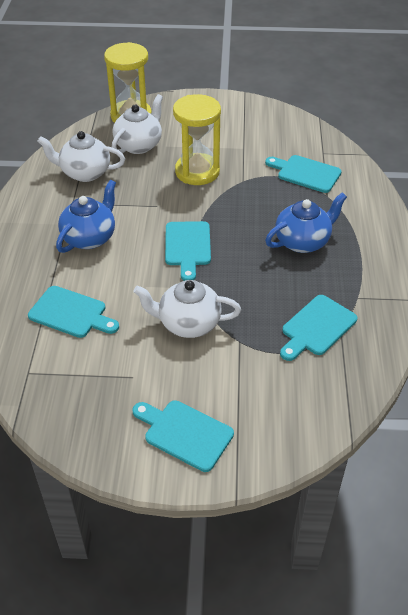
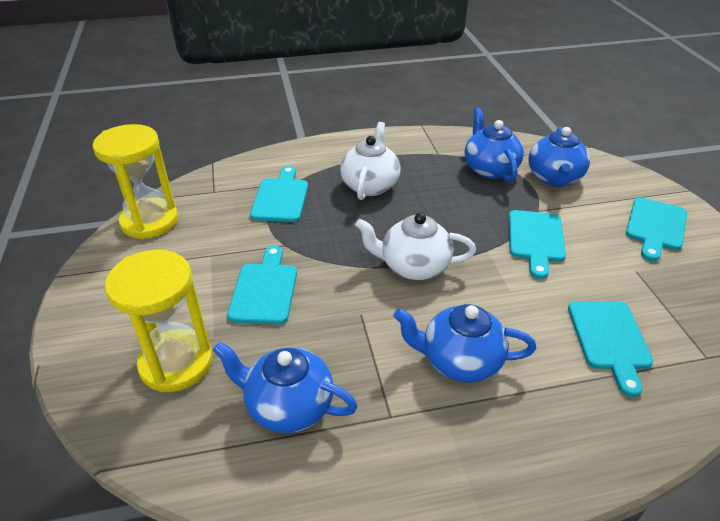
blue teapot: 2 -> 4
white teapot: 3 -> 2

